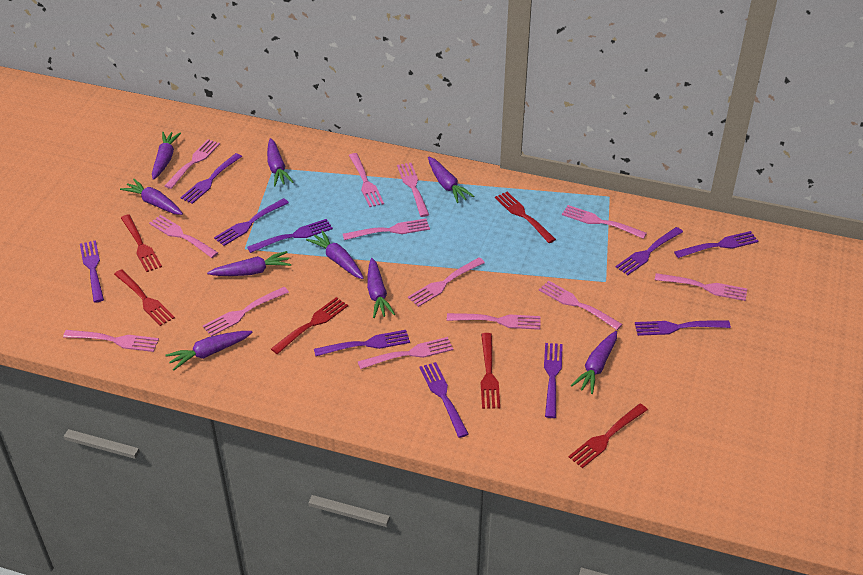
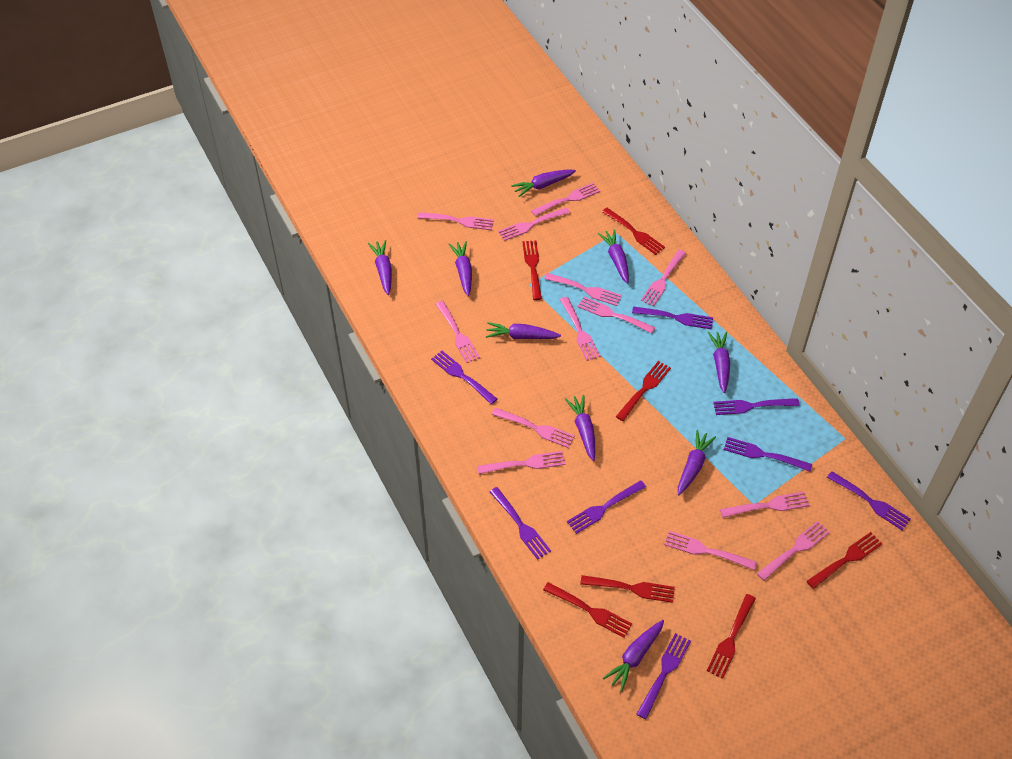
purple fork: 10 -> 8
red fork: 6 -> 7

